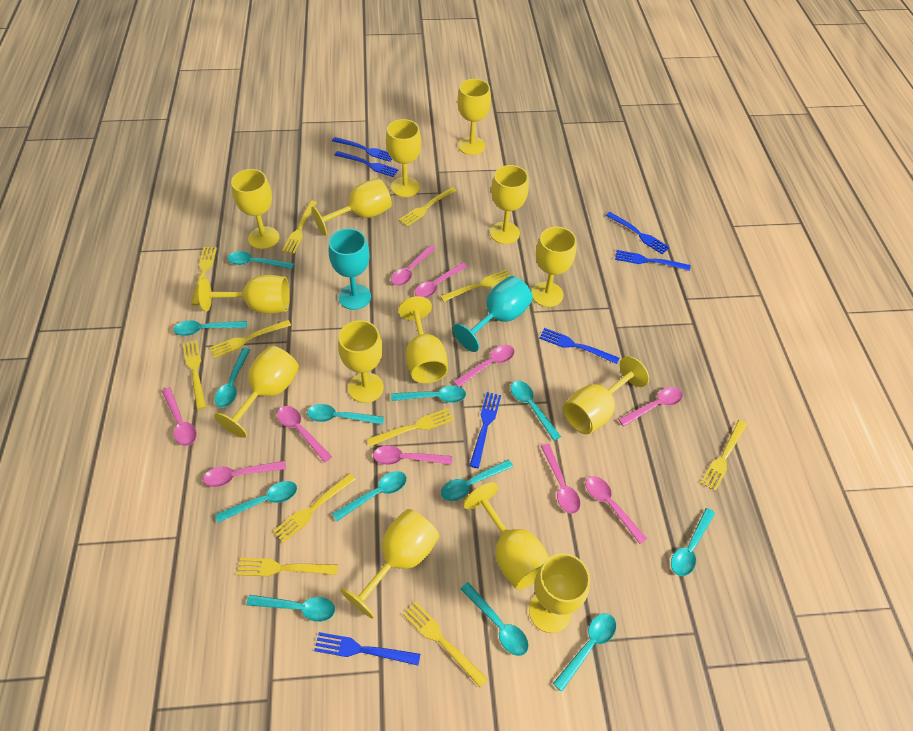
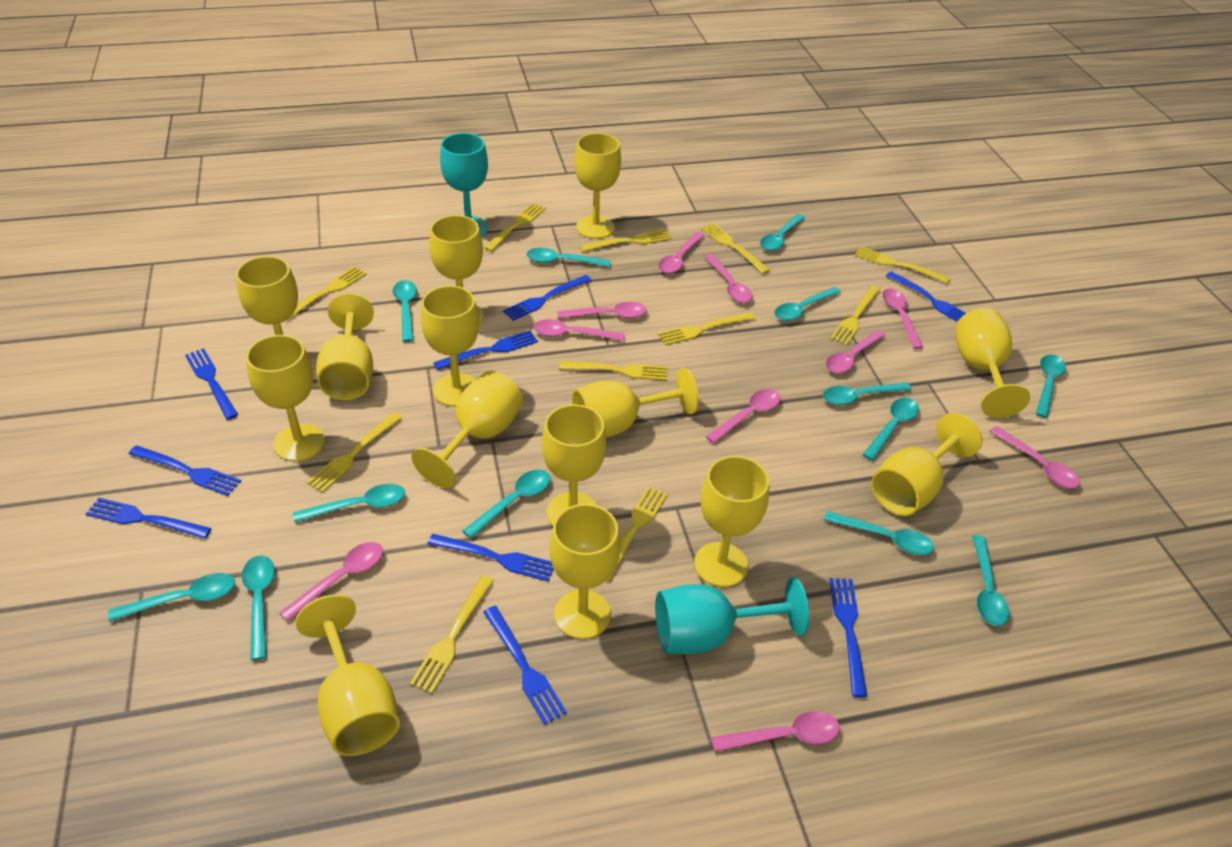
blue fork: 7 -> 9

